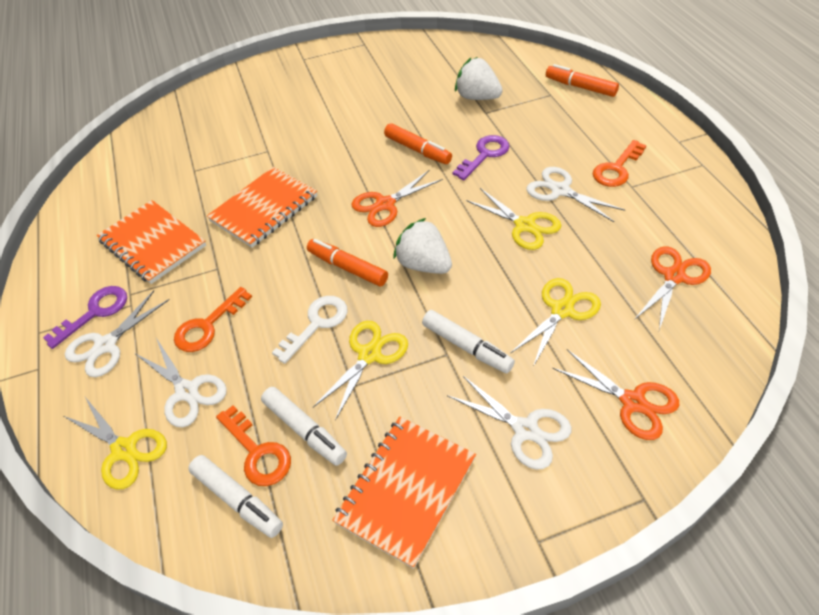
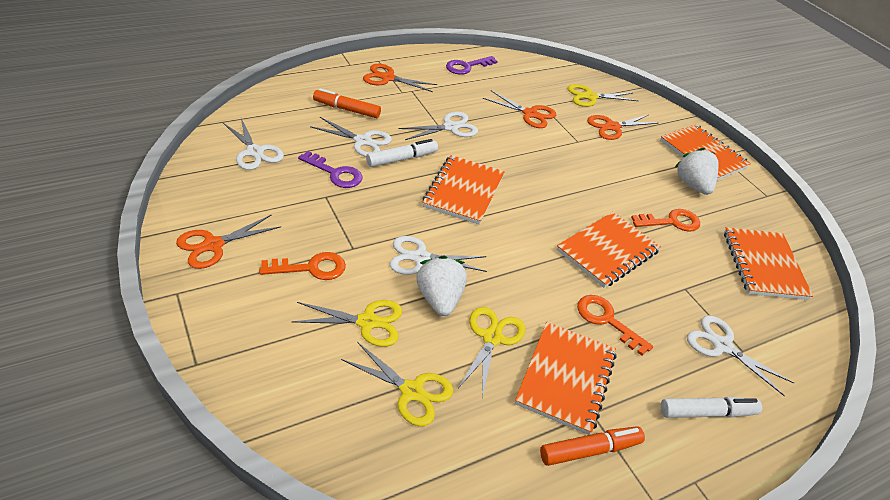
orange marker: 3 -> 2
orange notebook: 3 -> 5
orange scissors: 3 -> 4
white key: 1 -> 0
white marker: 3 -> 2
white scissors: 4 -> 5

